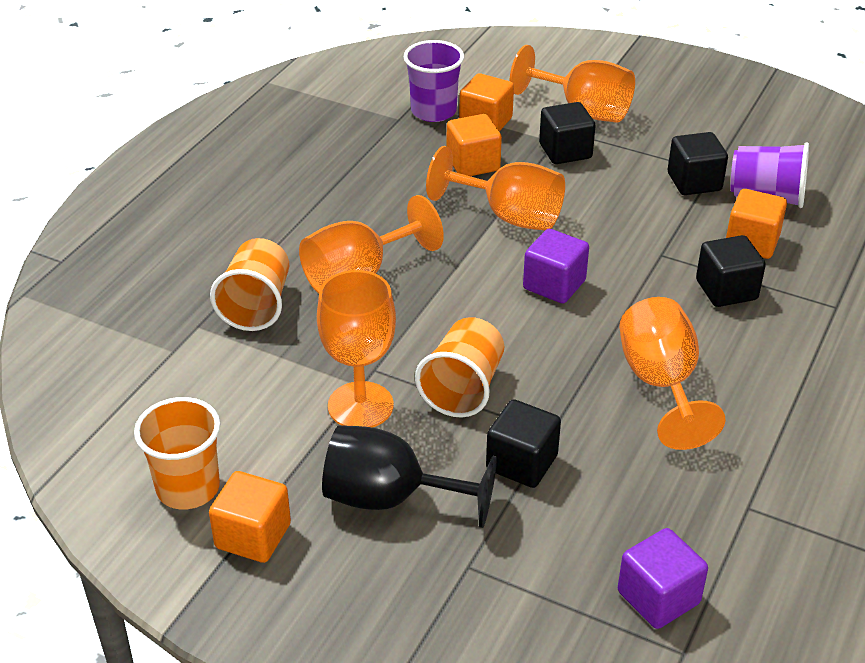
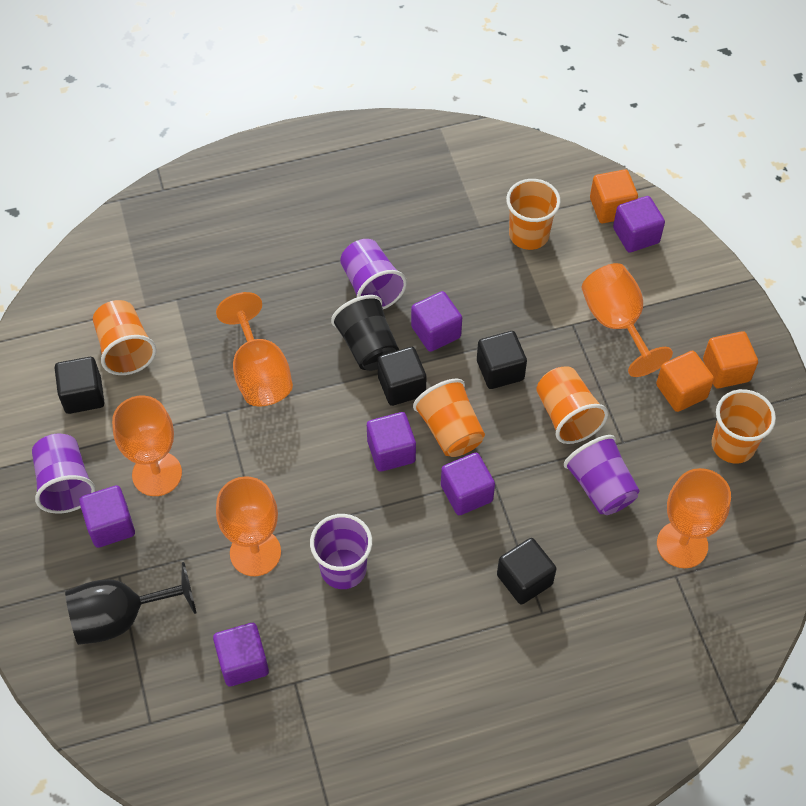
black cup: 0 -> 1
orange cube: 4 -> 3
orange cup: 3 -> 5
purple cube: 2 -> 6
purple cup: 2 -> 4

